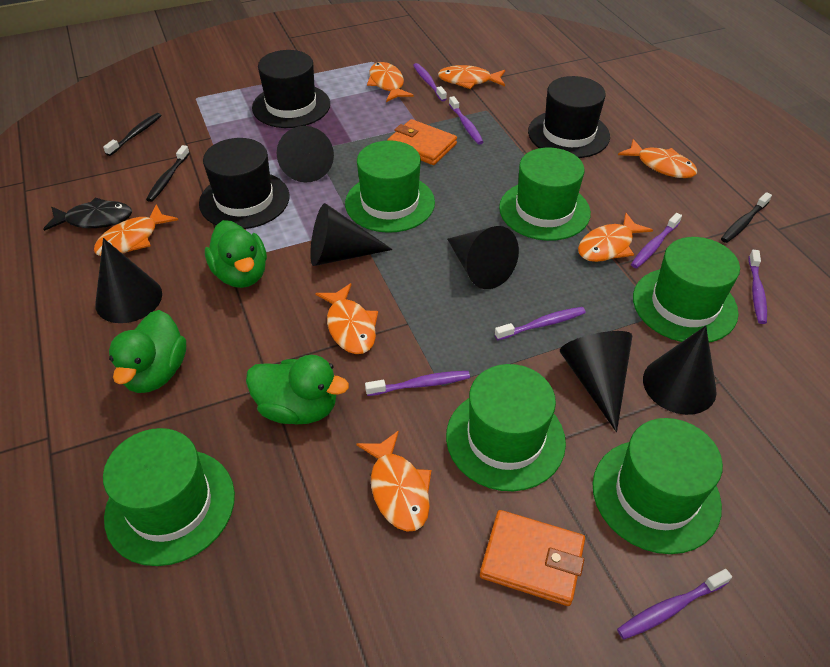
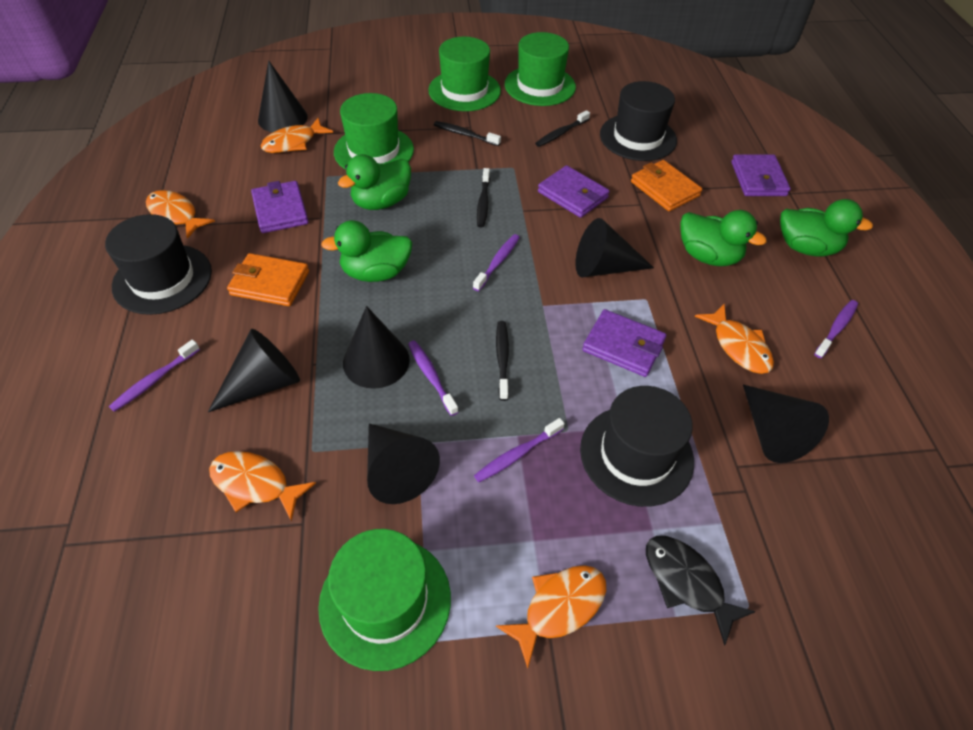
black toothbrush: 3 -> 4
green duck: 3 -> 4
green hat: 6 -> 4
orange fish: 7 -> 5
purple toothbrush: 7 -> 5
purple wallet: 0 -> 4

